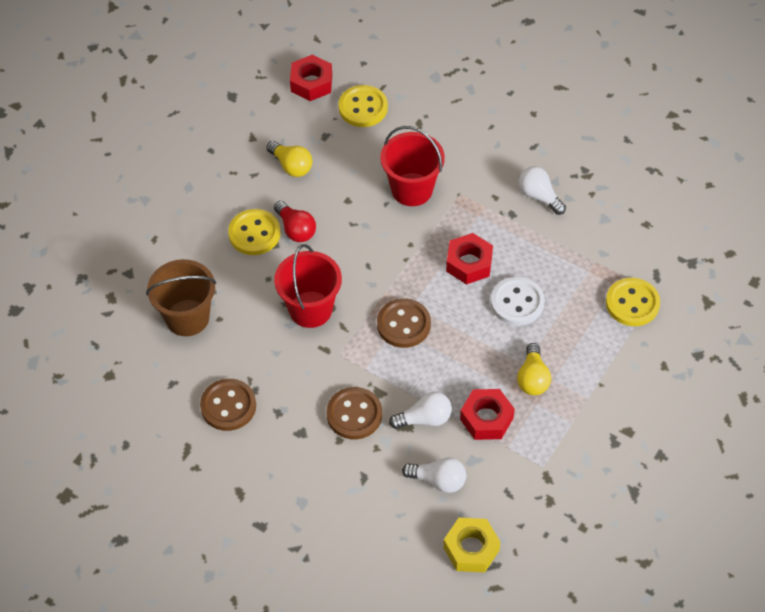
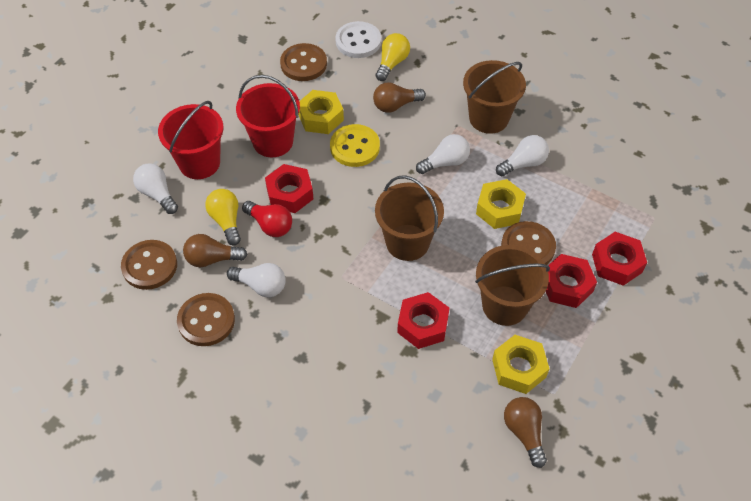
brown bucket: 1 -> 3
brown button: 3 -> 4
brown light bulb: 0 -> 3
red nut: 3 -> 4
white light bulb: 3 -> 4
yellow button: 3 -> 1
yellow nut: 1 -> 3

